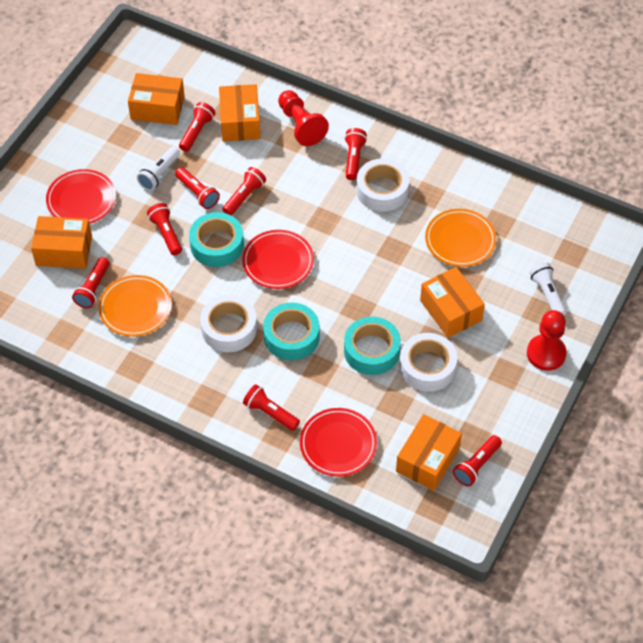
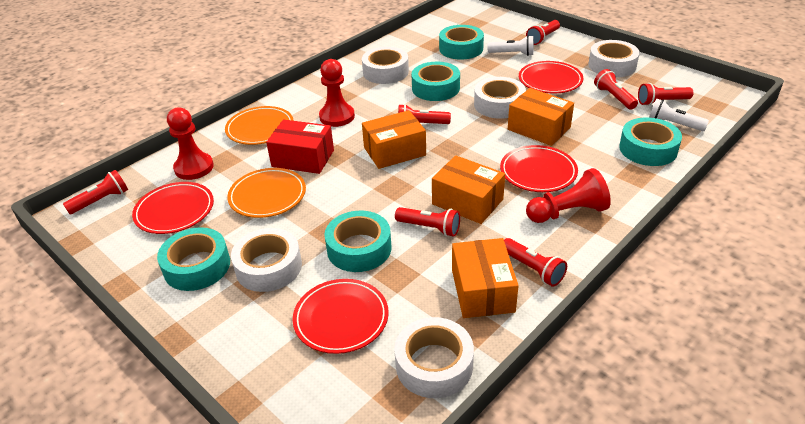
orange box: 5 -> 4
red box: 0 -> 1
red flashlight: 8 -> 7
red pawn: 2 -> 3
red plate: 3 -> 4
turquoise tape: 3 -> 5
white tape: 3 -> 5

